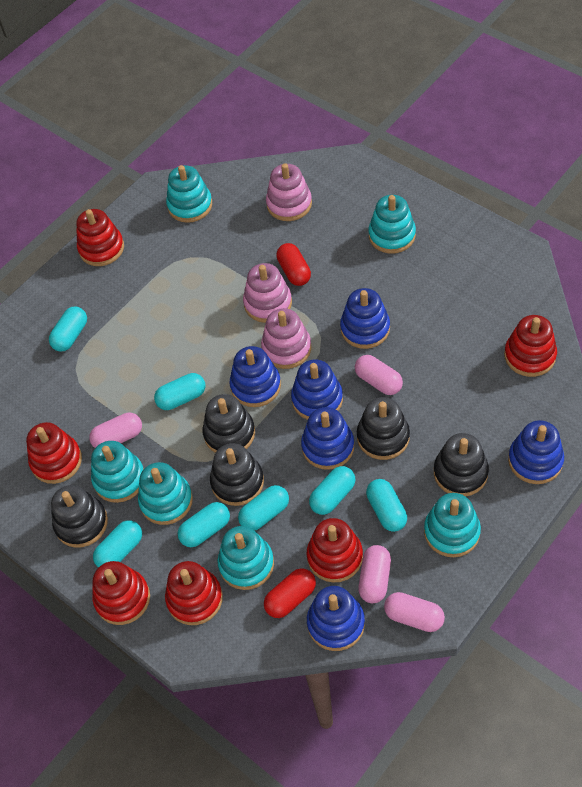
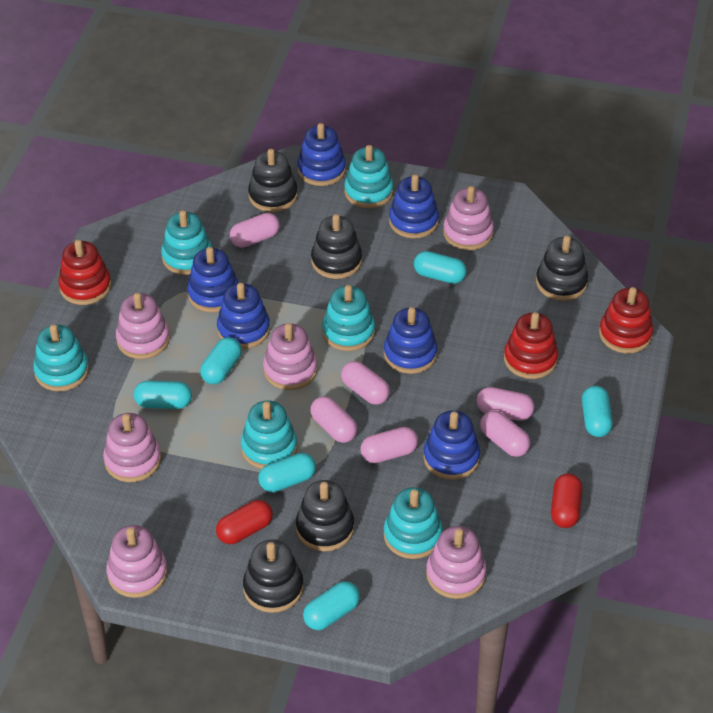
pink capsule: 4 -> 6
pink stacking toy: 3 -> 6
red stacking toy: 6 -> 3
turquoise capsule: 7 -> 6

